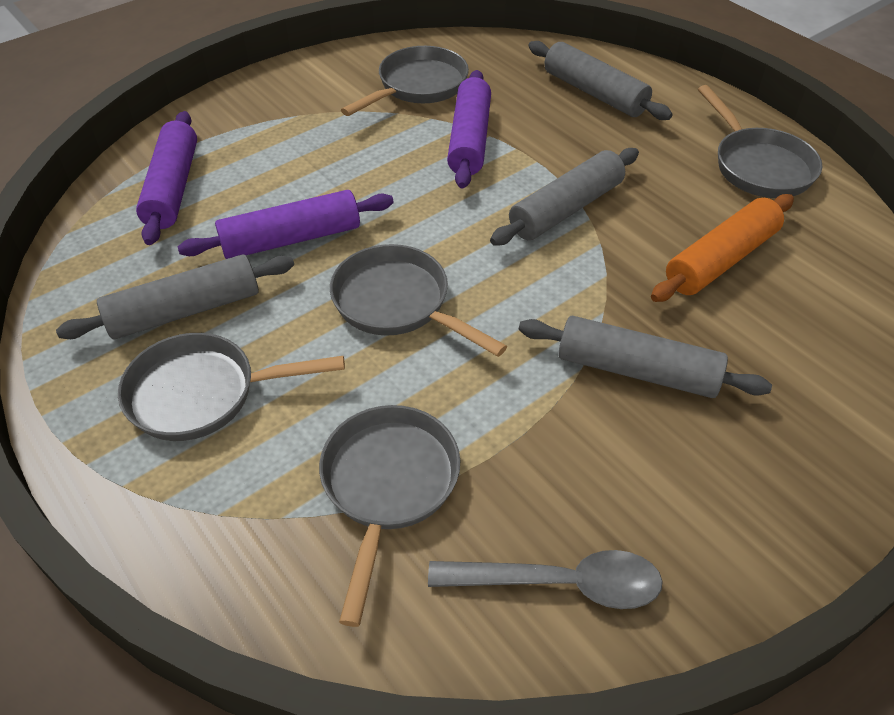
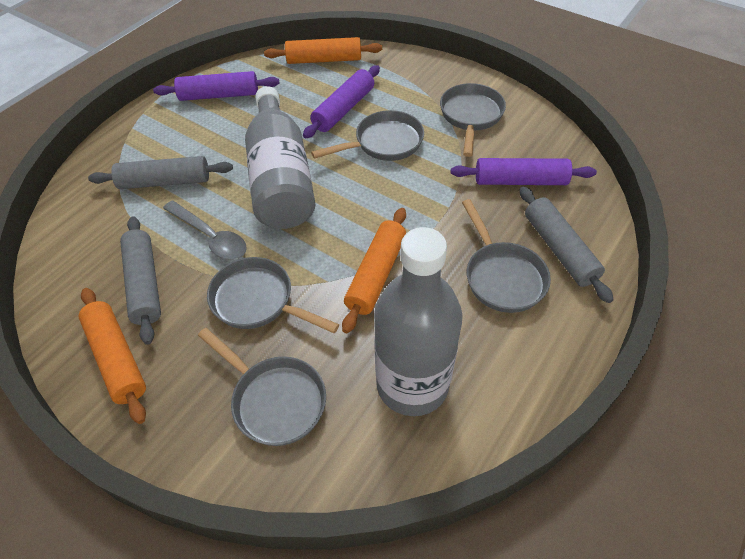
grey bottle: 0 -> 2
grey rolling pin: 4 -> 3
orange rolling pin: 1 -> 3

